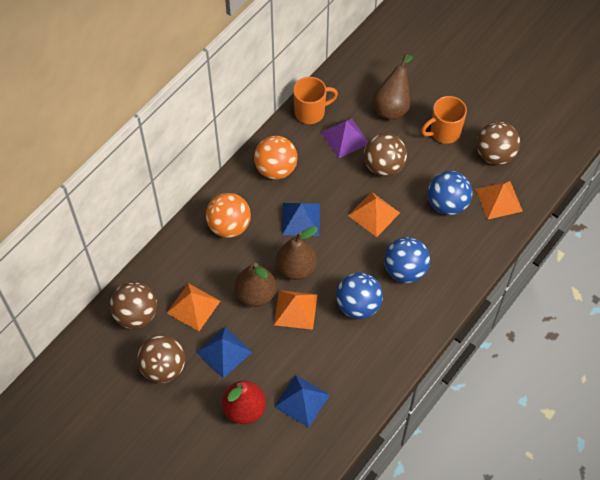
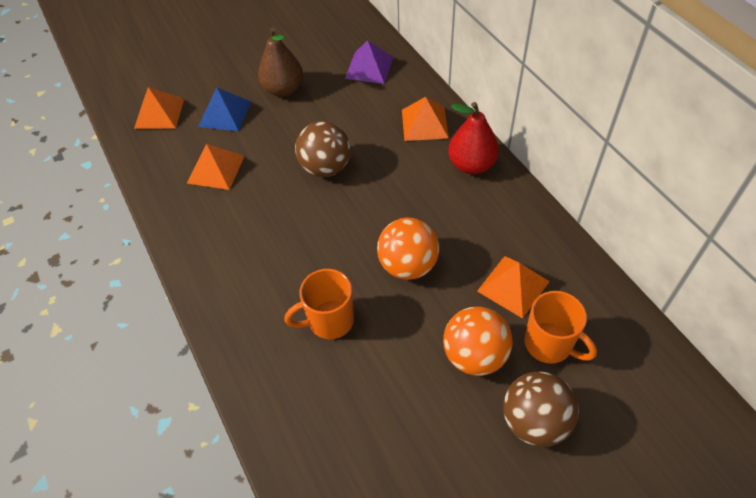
blue ball: 3 -> 0
blue pyramid: 3 -> 1
brown ball: 4 -> 2
brown pear: 3 -> 1

